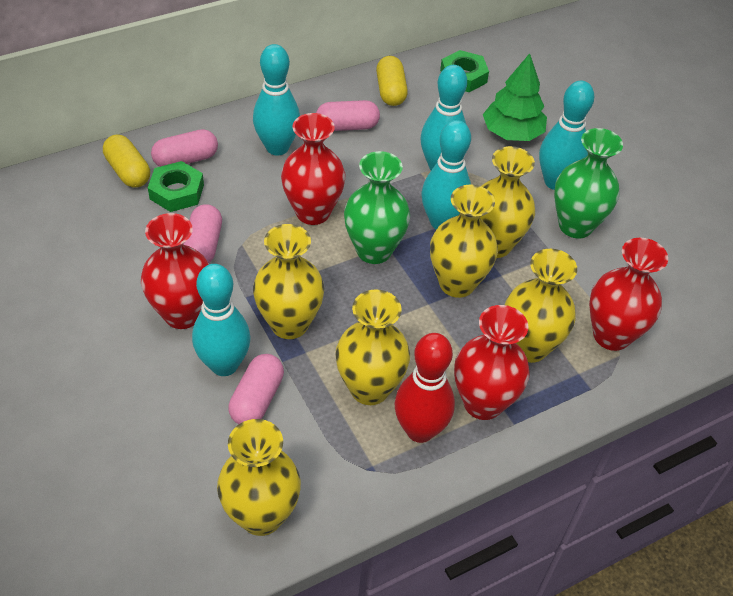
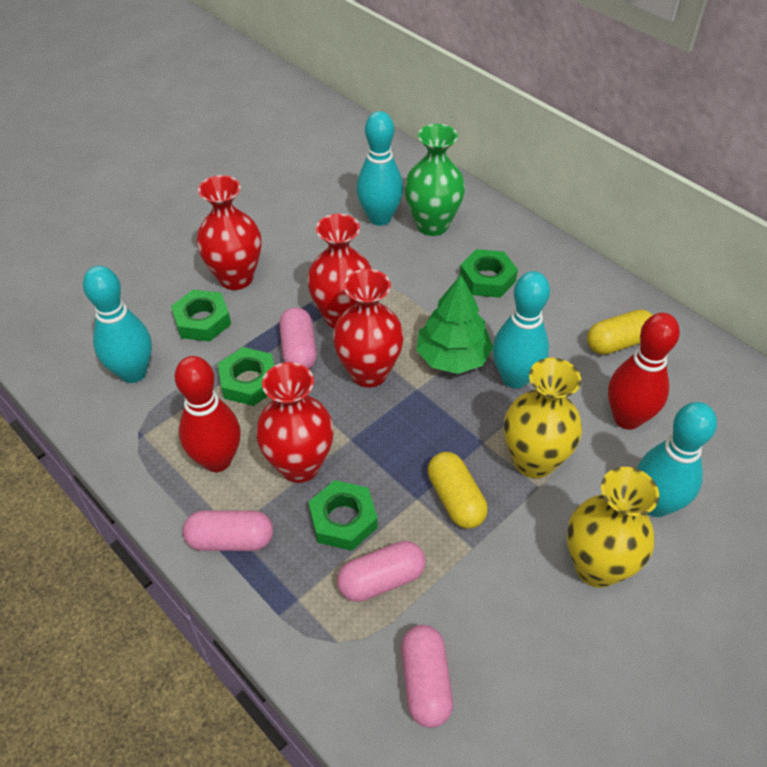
green nut: 2 -> 4
green vase: 2 -> 1
red bowling pin: 1 -> 2
turquoise bowling pin: 5 -> 4
yellow vase: 6 -> 2

